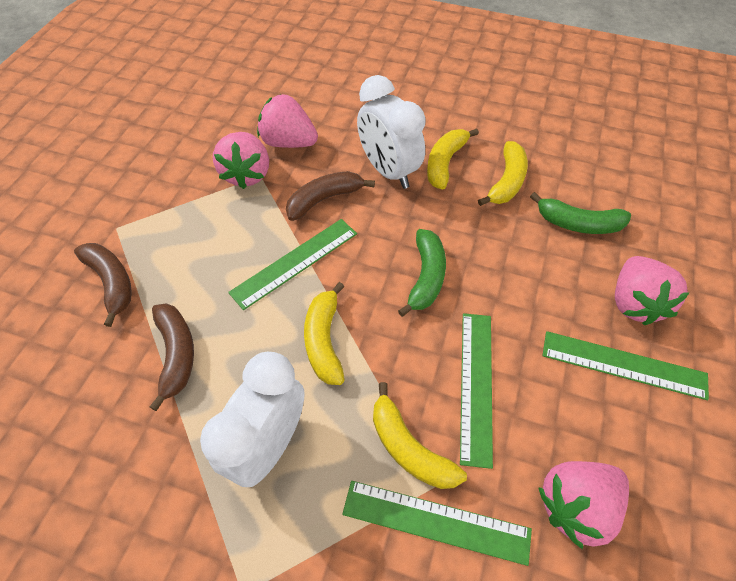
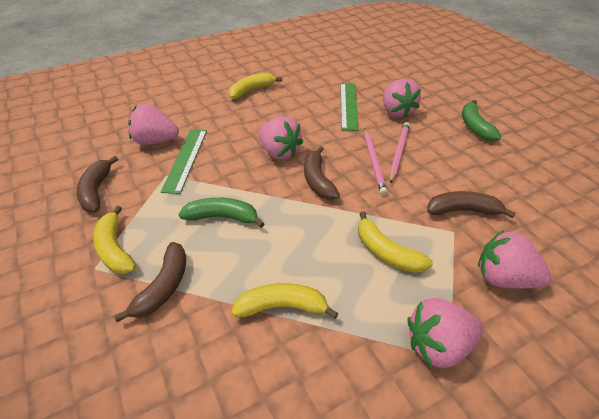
brown banana: 3 -> 4
green ruler: 4 -> 2
pink pencil: 0 -> 2
pink strawberry: 4 -> 5
white clock: 2 -> 0

